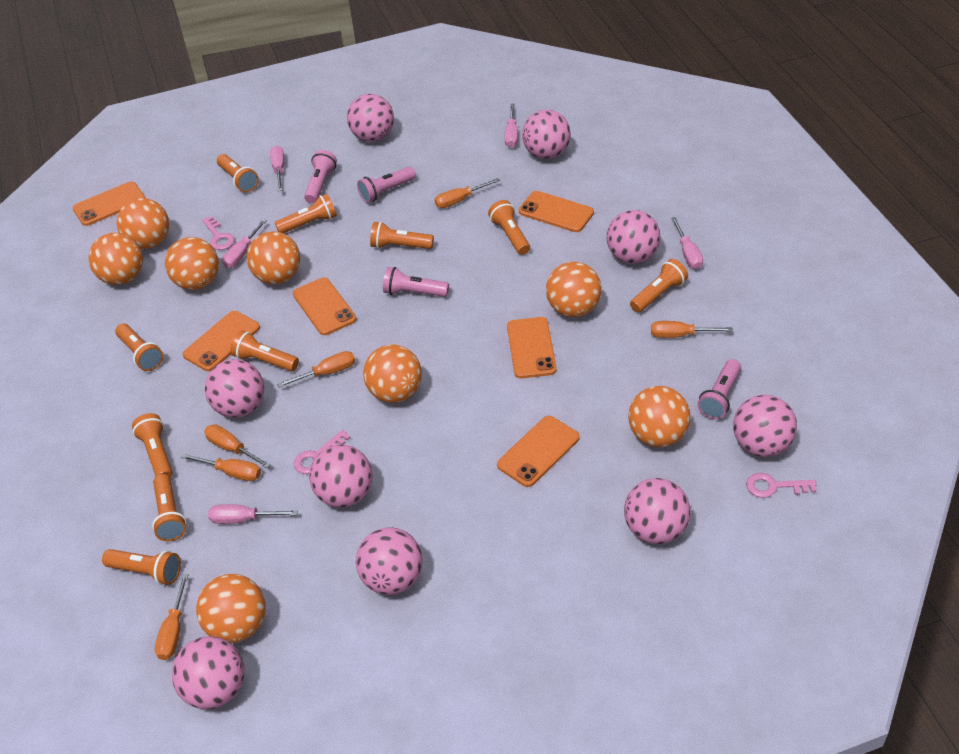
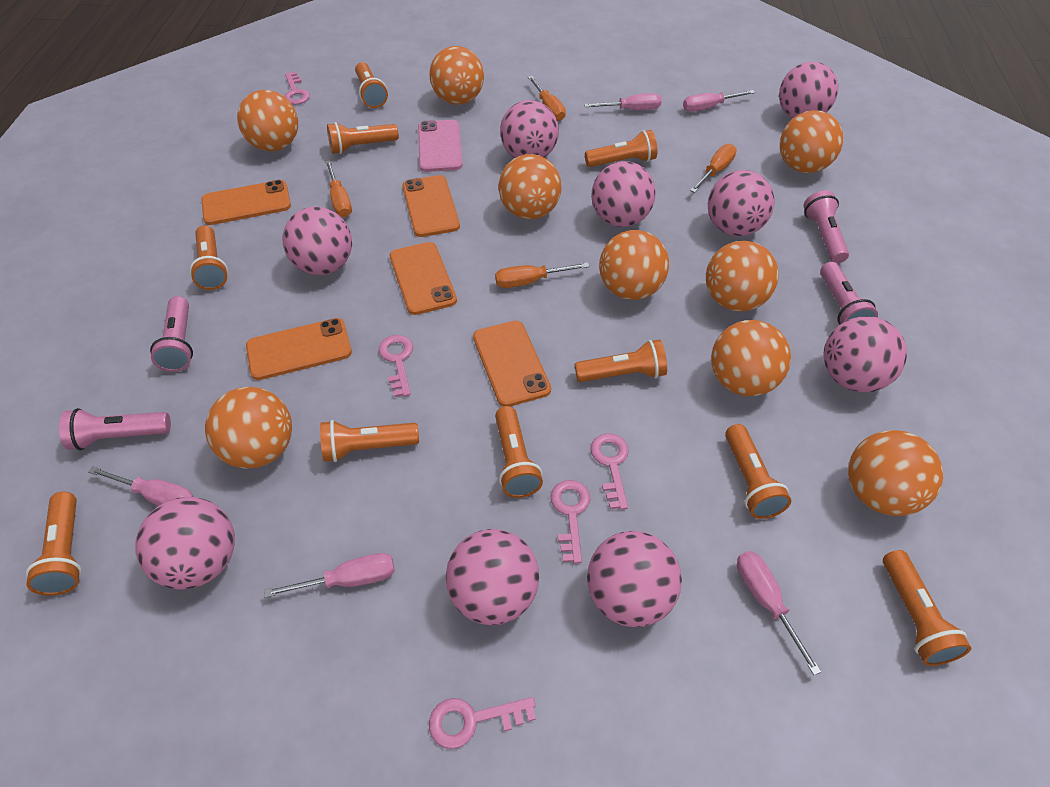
orange ball: 8 -> 9
orange phone: 6 -> 5
orange screwdriver: 6 -> 4
pink key: 3 -> 5
pink phone: 0 -> 1

